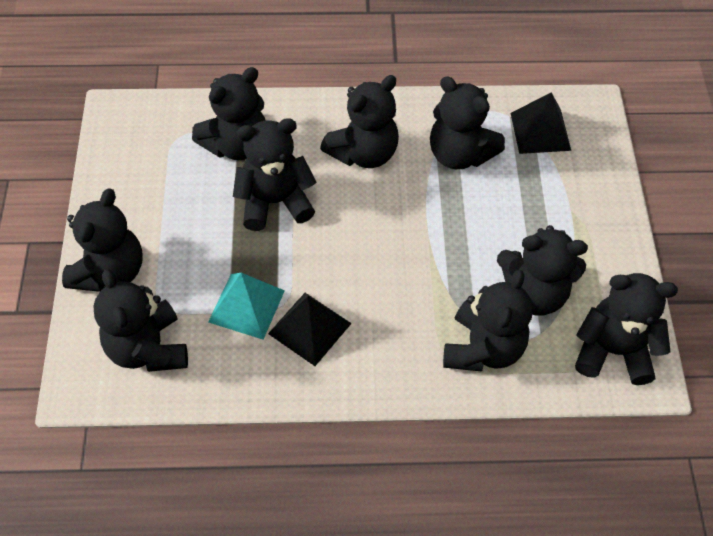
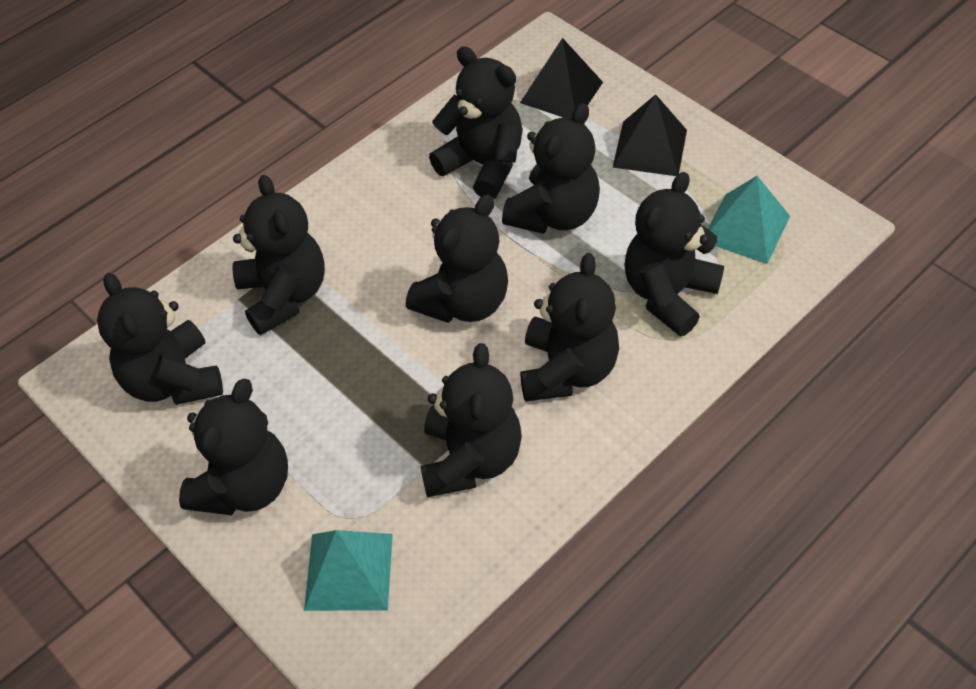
turquoise pyramid: 1 -> 2

